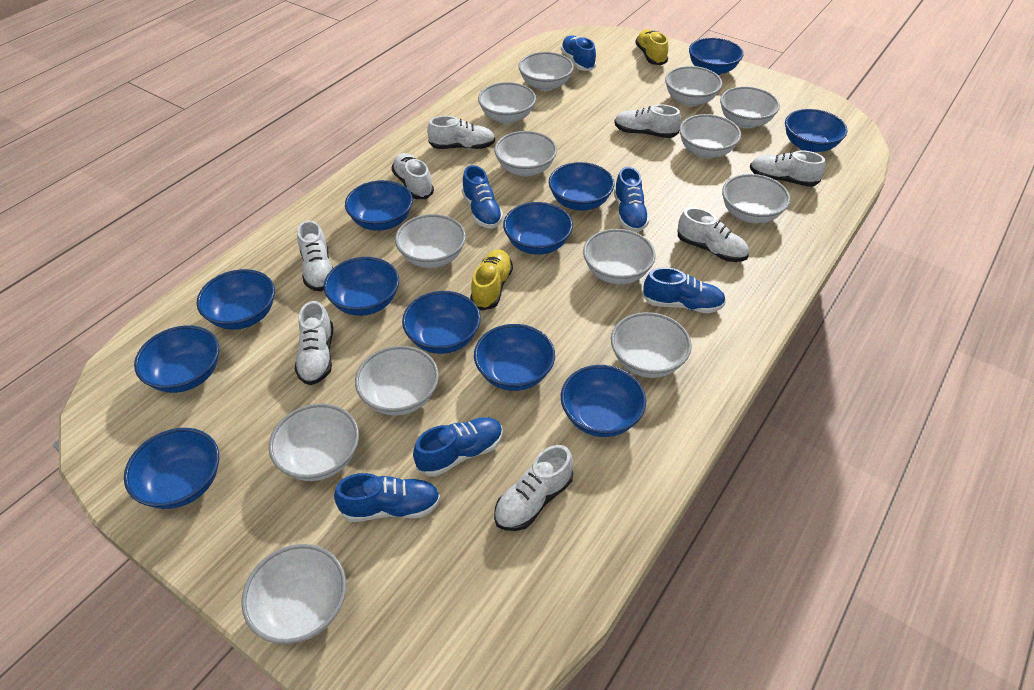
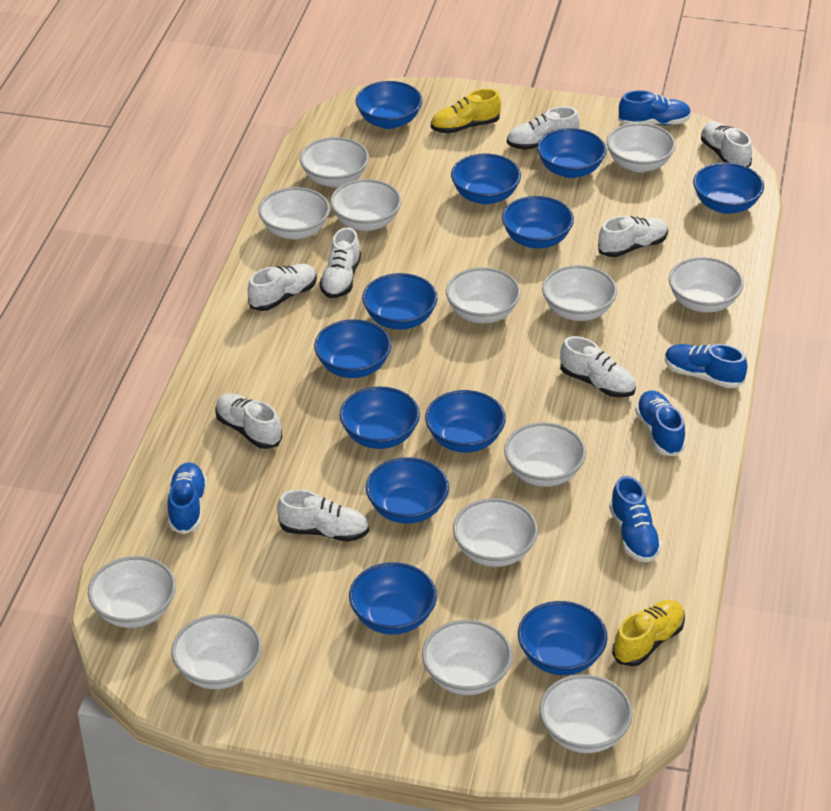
blue shoe: 6 -> 5

